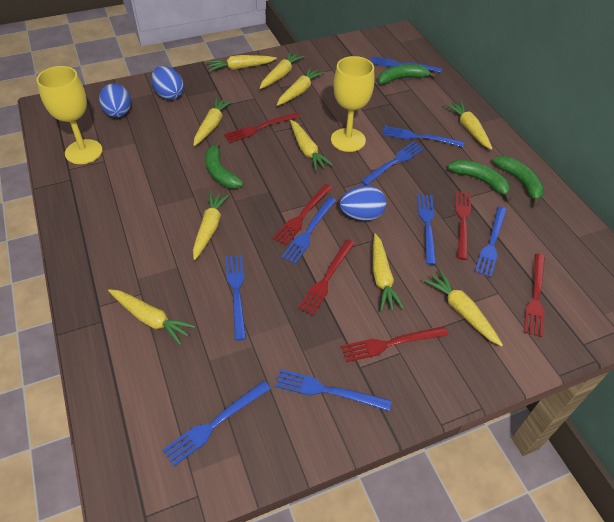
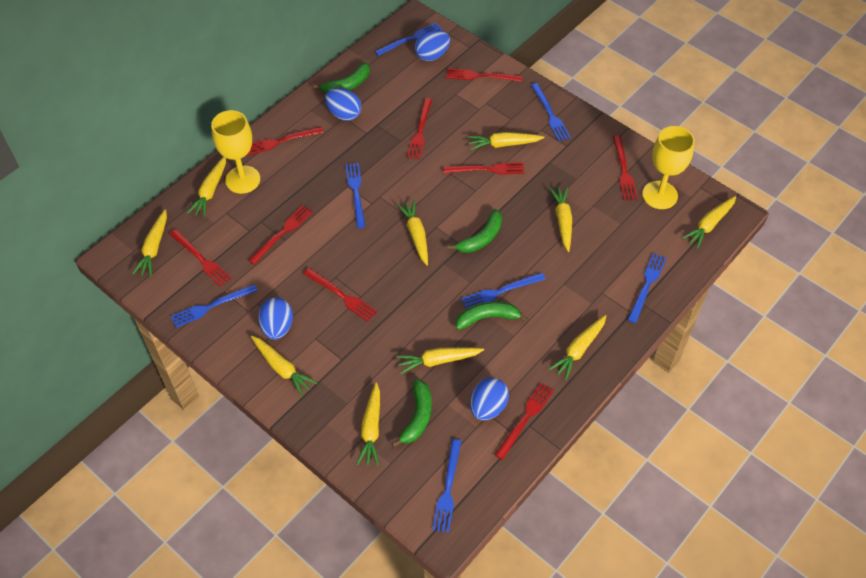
blue egg: 3 -> 4
blue fork: 9 -> 7
red fork: 6 -> 9

